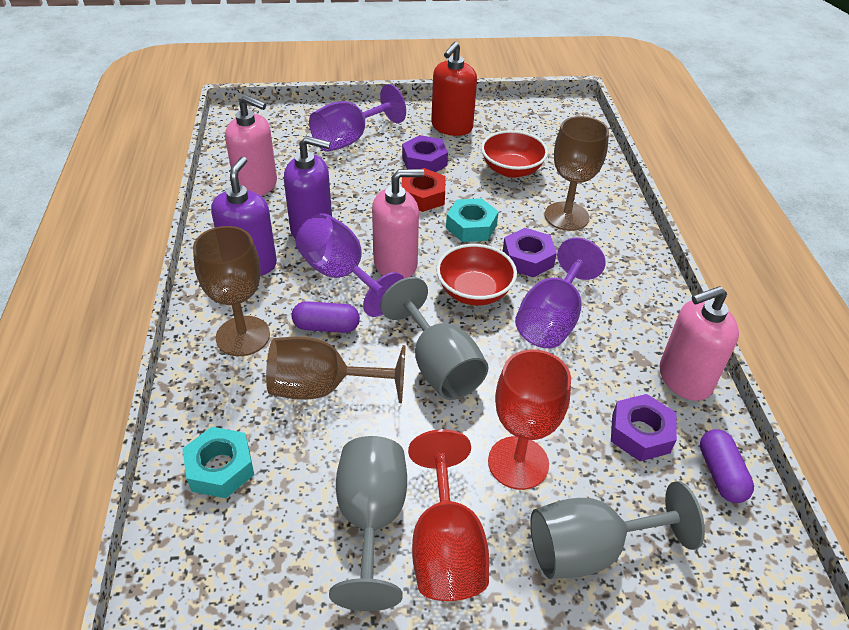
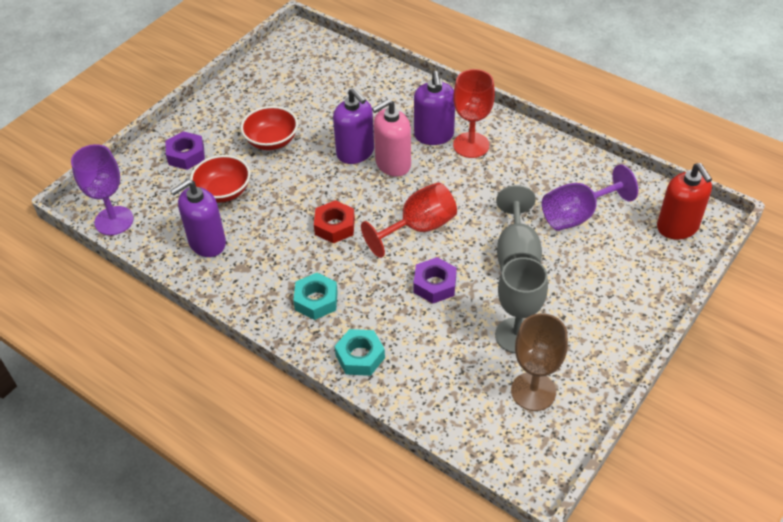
brown goblet: 3 -> 1
grey goblet: 3 -> 2
pink soap dispenser: 3 -> 1
purple capsule: 2 -> 0
purple goblet: 3 -> 2
purple nut: 3 -> 2
purple soap dispenser: 2 -> 3

